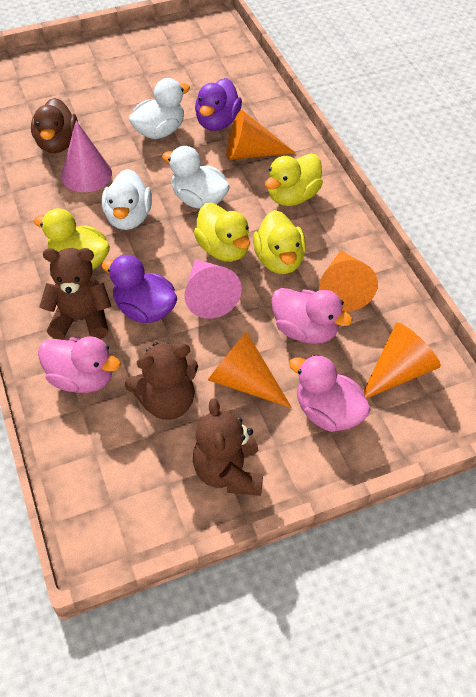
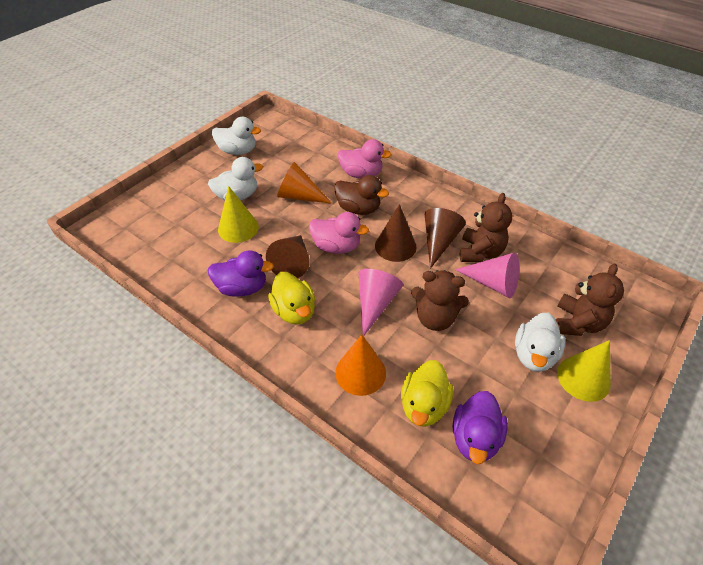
brown cone: 0 -> 3
orange cone: 4 -> 2
pink duck: 3 -> 2
yellow cone: 0 -> 2
yellow duck: 4 -> 2

